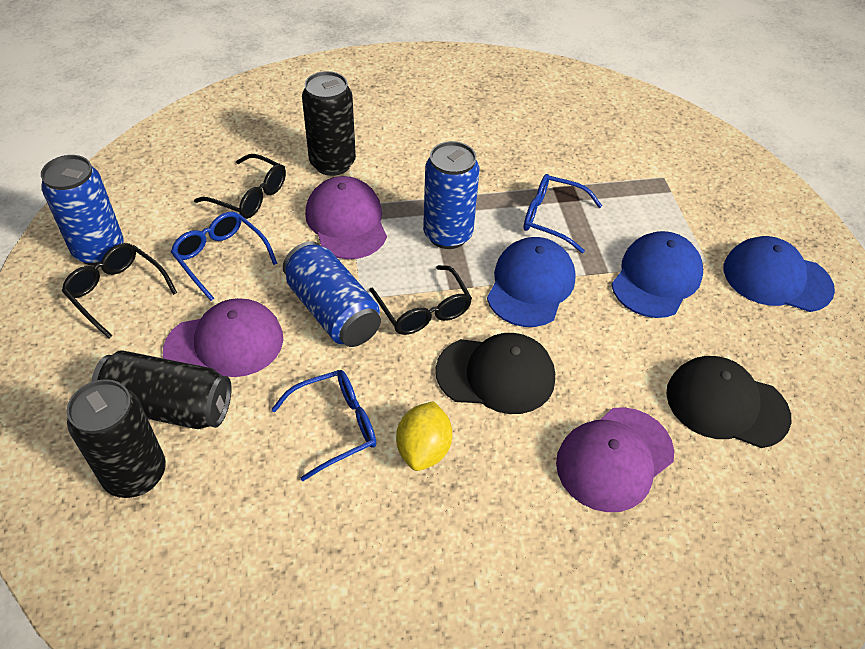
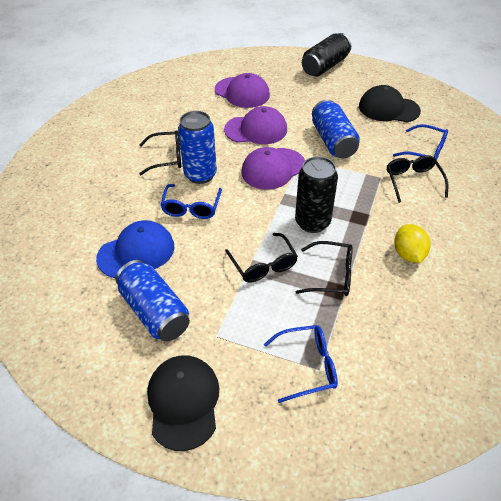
black can: 3 -> 2
black glasses: 3 -> 4
blue cap: 3 -> 1

